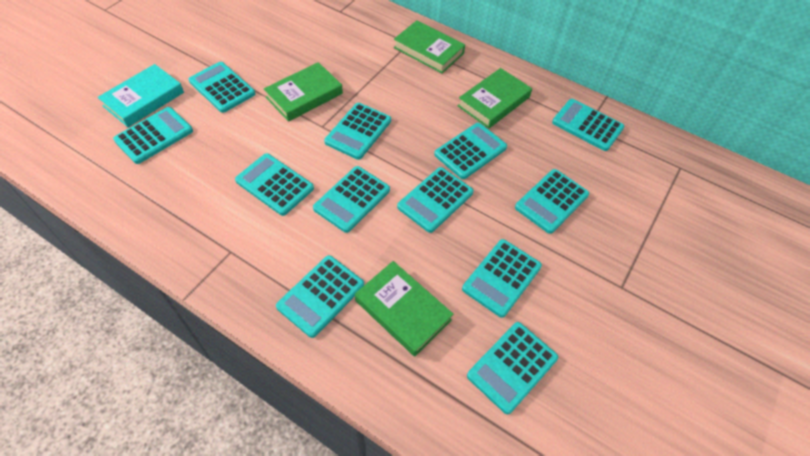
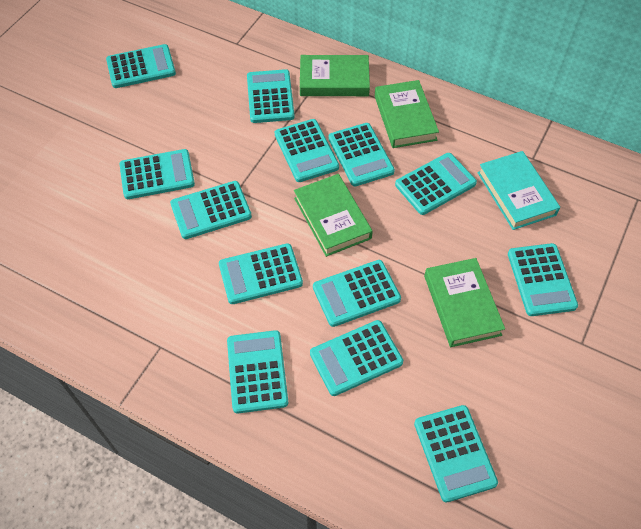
turquoise calculator: 12 -> 13

